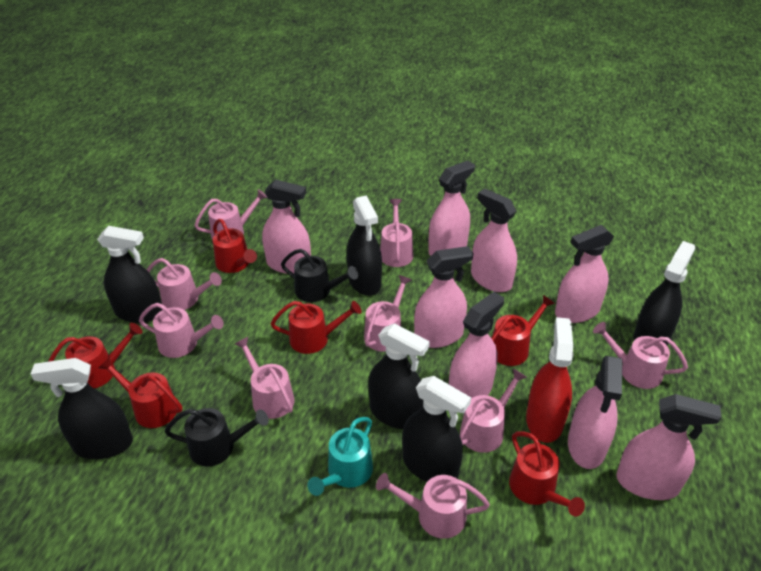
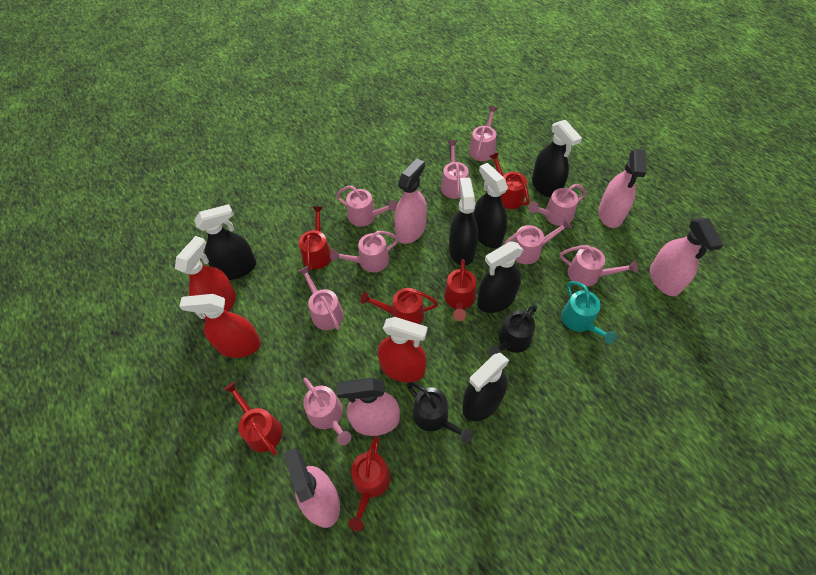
pink spray bottle: 8 -> 5
red spray bottle: 1 -> 3

